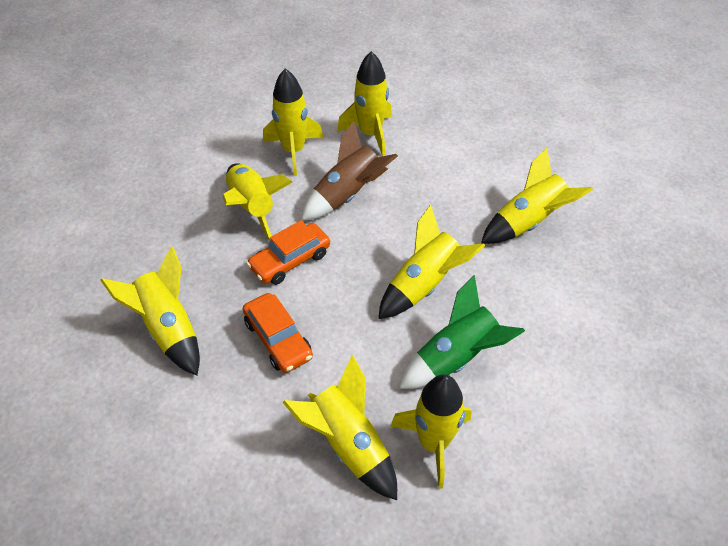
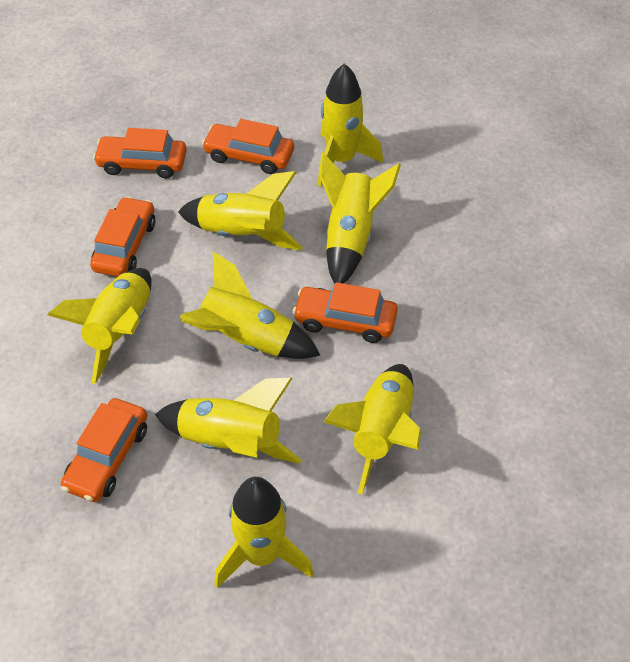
brown rocket: 1 -> 0
green rocket: 1 -> 0
orange car: 2 -> 5

